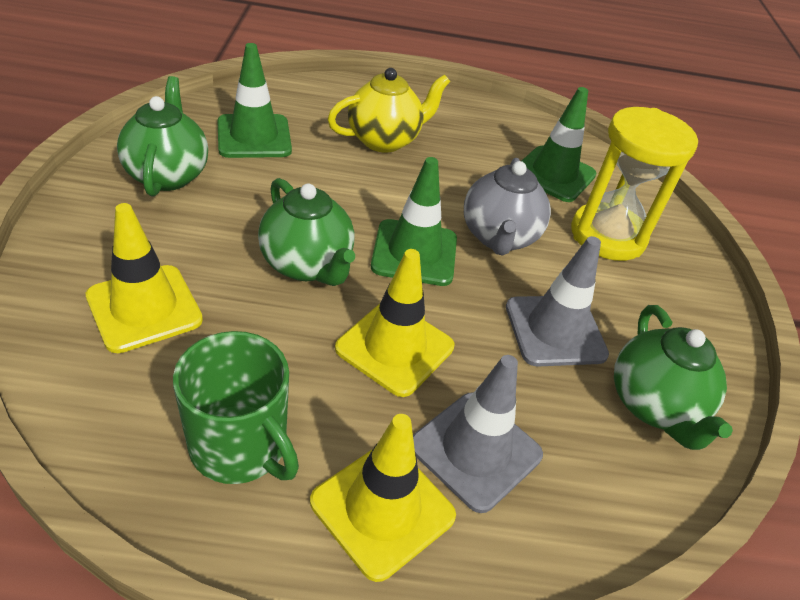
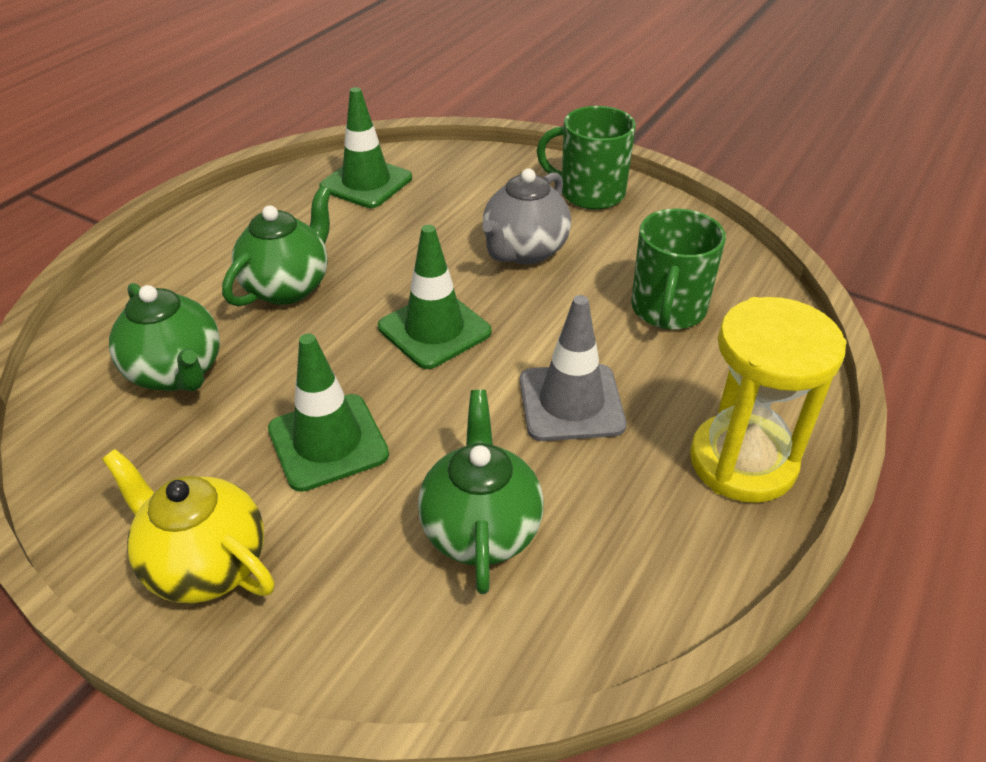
green mug: 1 -> 2
grey traffic cone: 2 -> 1
yellow traffic cone: 3 -> 0

